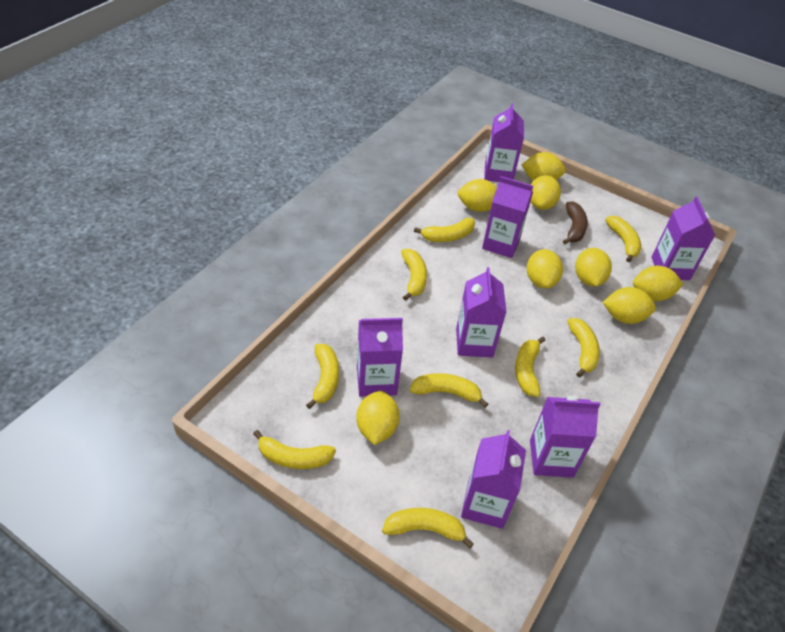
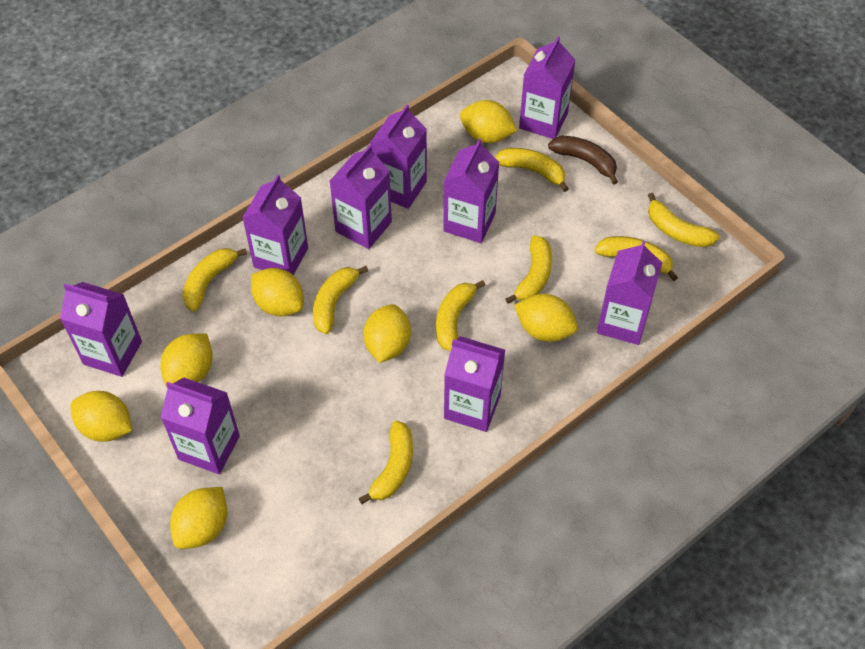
purple carton: 7 -> 9
yellow banana: 9 -> 8
yellow lemon: 8 -> 7

